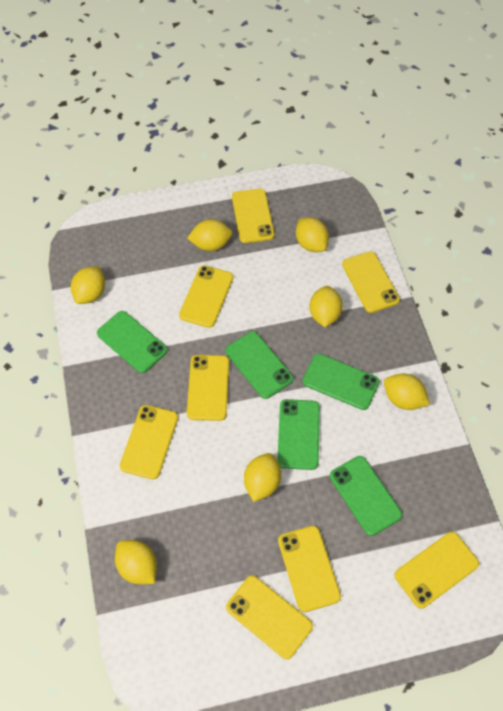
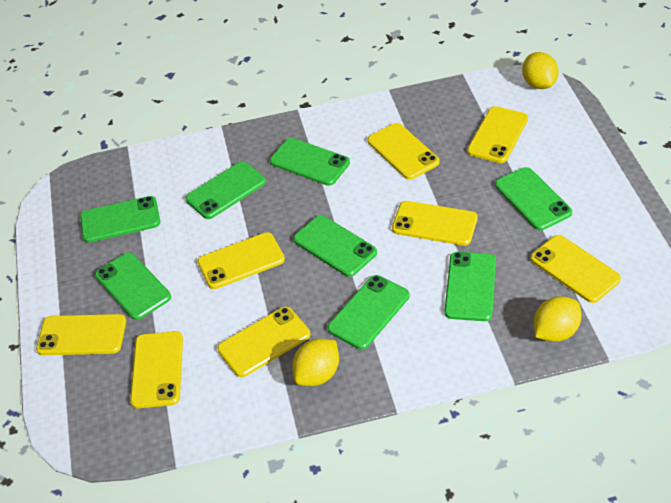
green phone: 5 -> 8
yellow lemon: 7 -> 3

